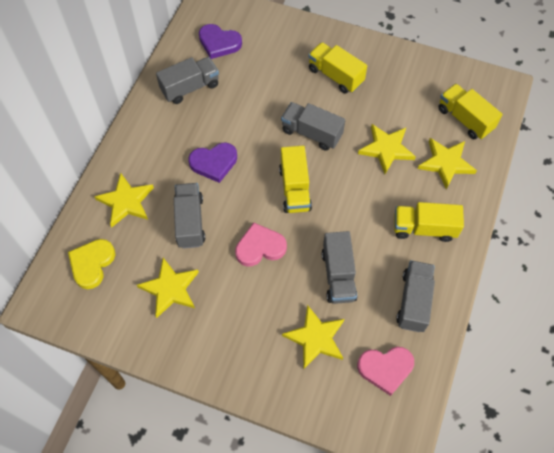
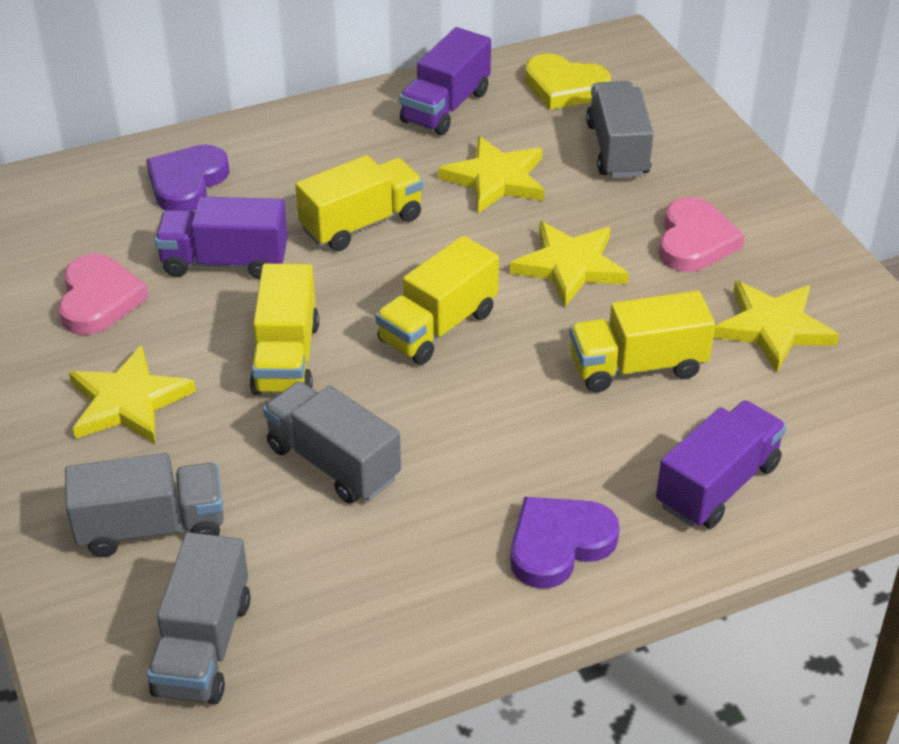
grey truck: 5 -> 4
purple truck: 0 -> 3
yellow star: 5 -> 4

